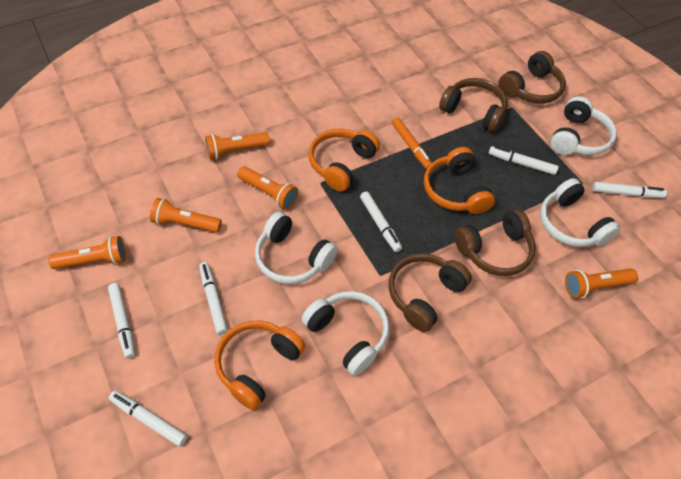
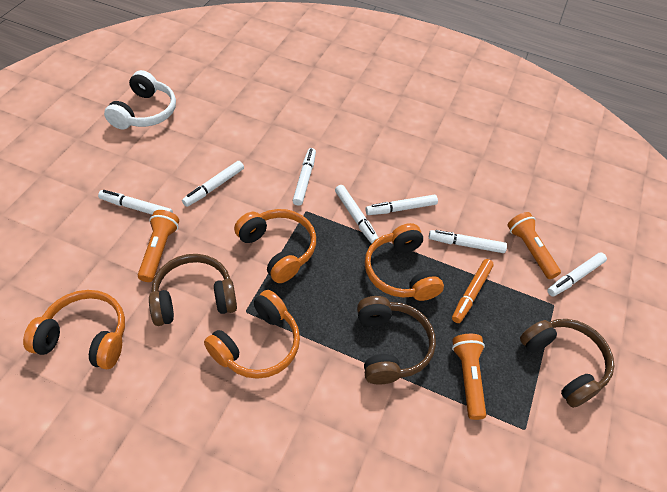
brown headphones: 4 -> 3
orange flashlight: 5 -> 3
orange headphones: 3 -> 4
white headphones: 4 -> 1
white marker: 6 -> 7

